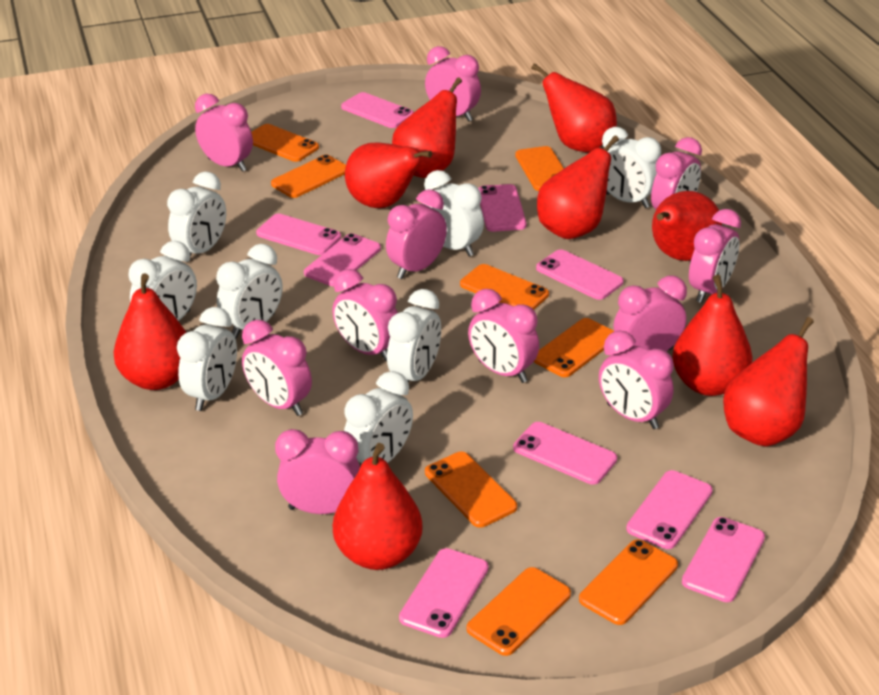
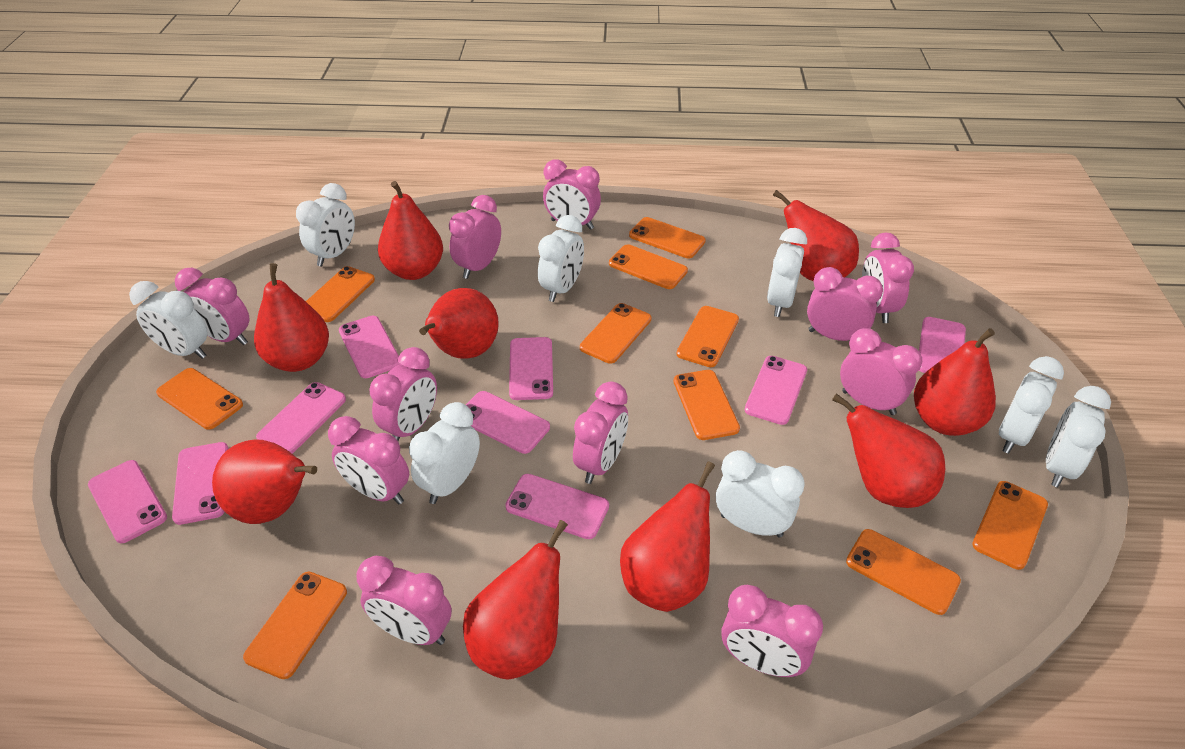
orange phone: 8 -> 10

